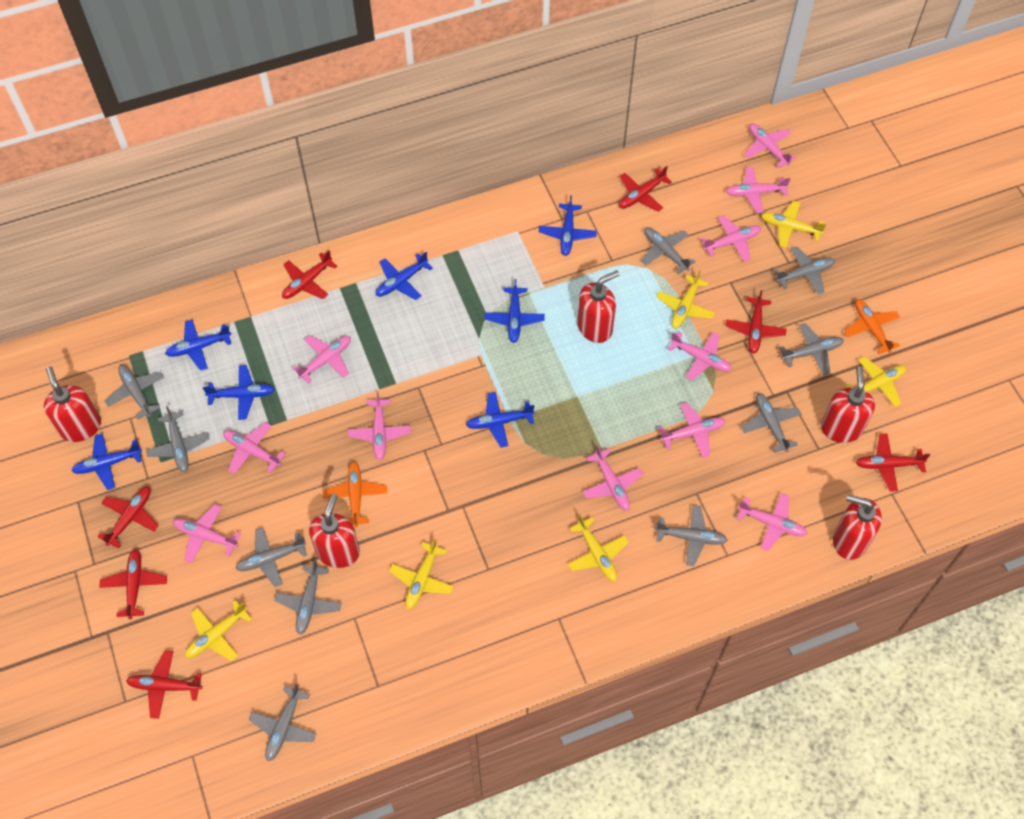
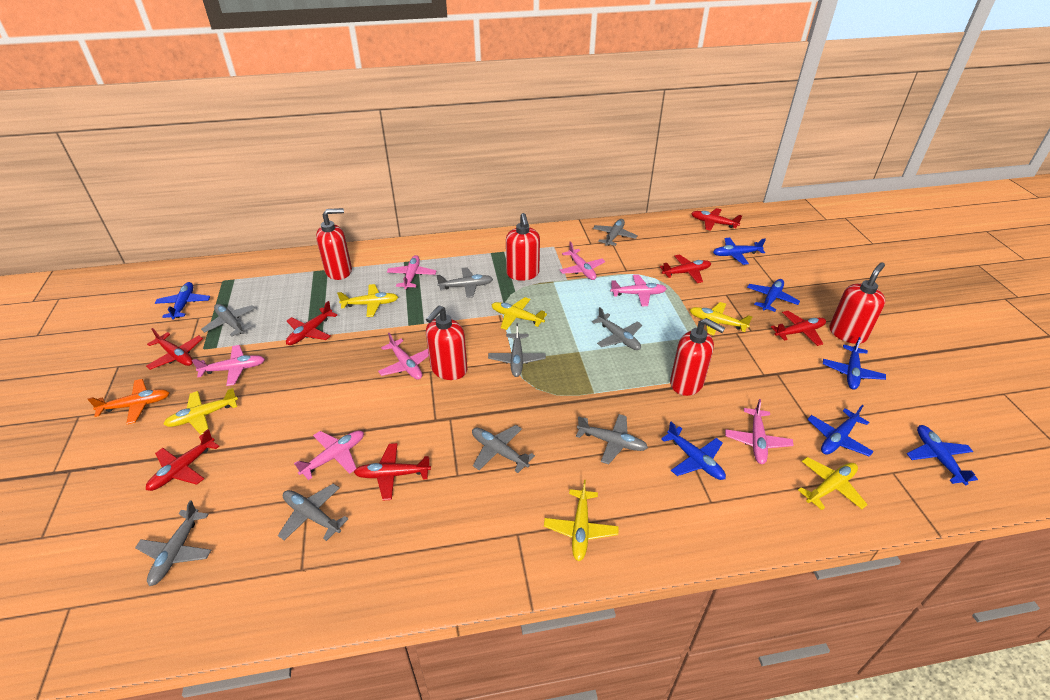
grey plane: 10 -> 9
orange plane: 2 -> 1
pink plane: 11 -> 7

